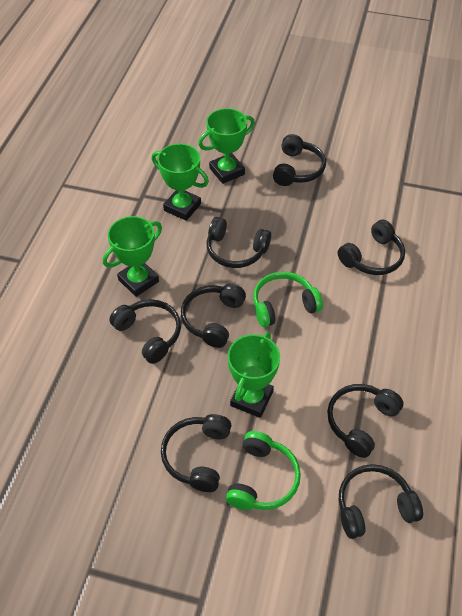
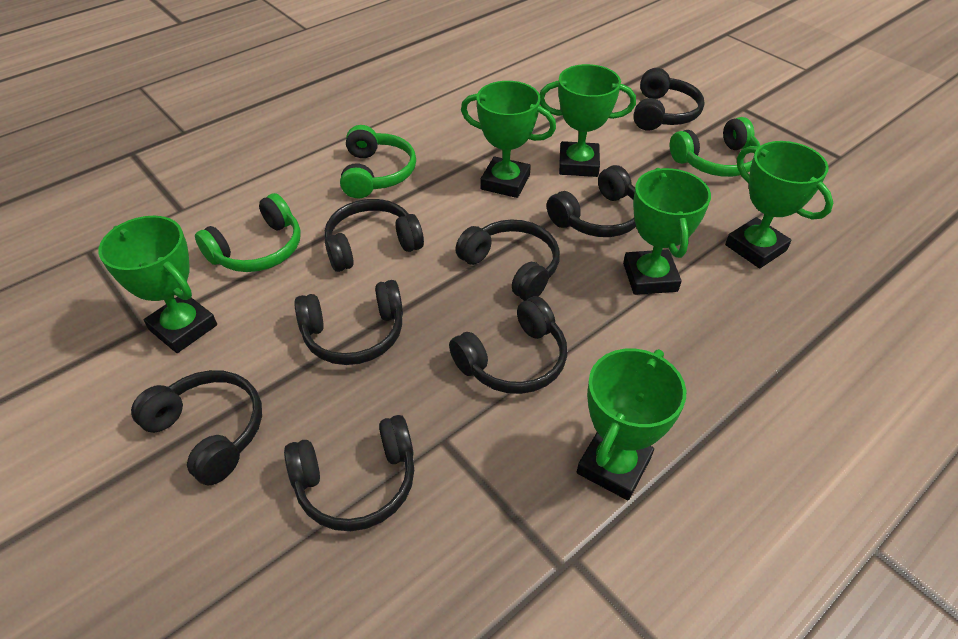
green headphones: 2 -> 3
green trophy: 4 -> 6

